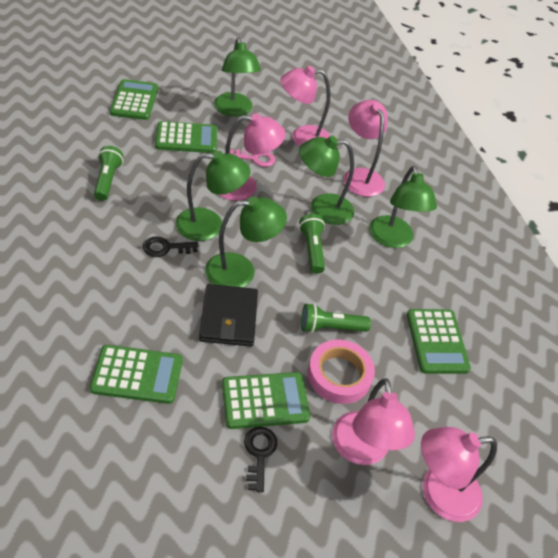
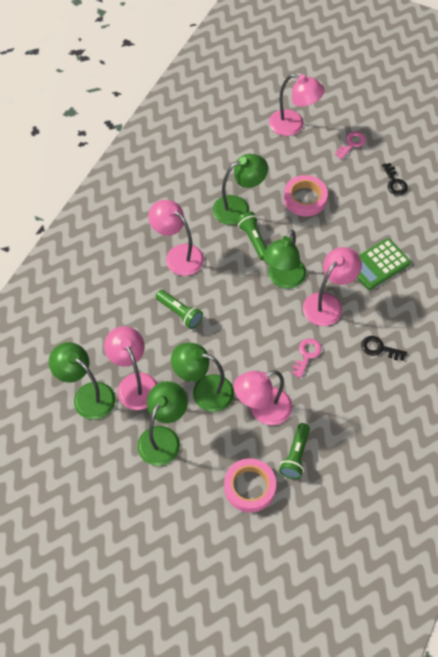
black wallet: 1 -> 0
green calculator: 5 -> 1
pink key: 1 -> 2
pink tape: 1 -> 2

